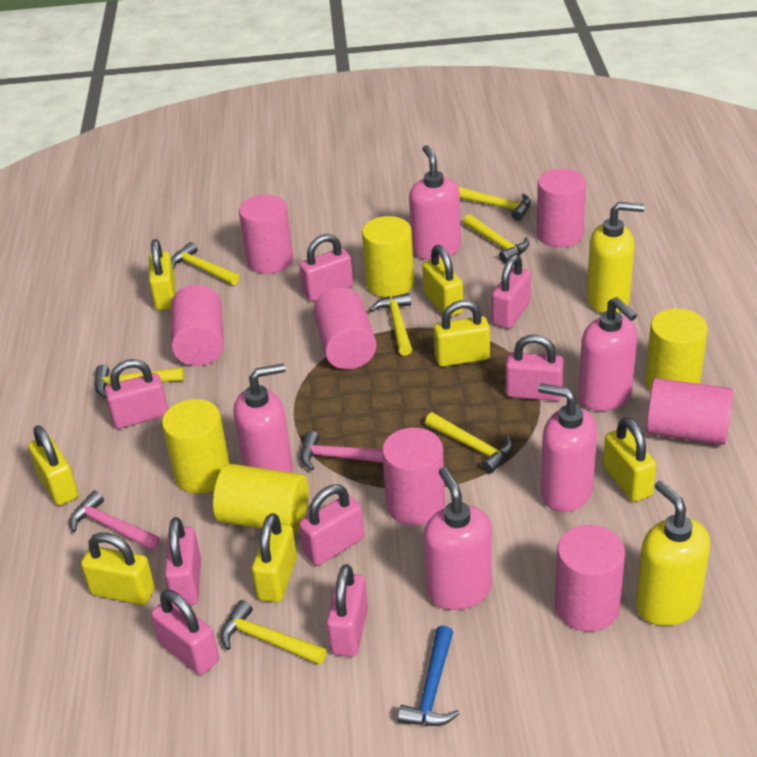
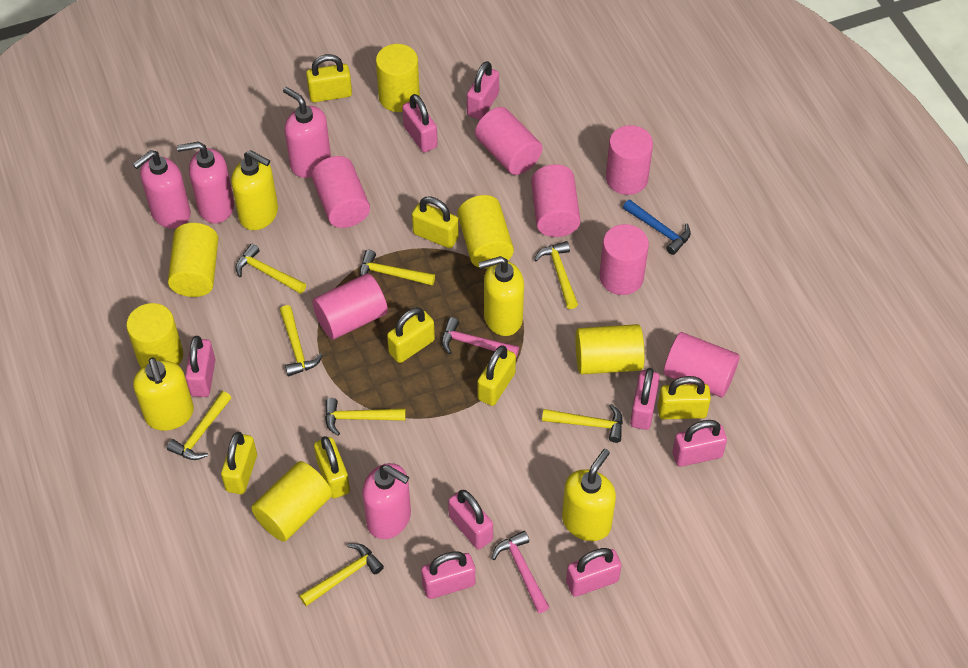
pink soap dispenser: 5 -> 4
yellow cylinder: 4 -> 6
yellow hammer: 7 -> 8
yellow soap dispenser: 2 -> 4

